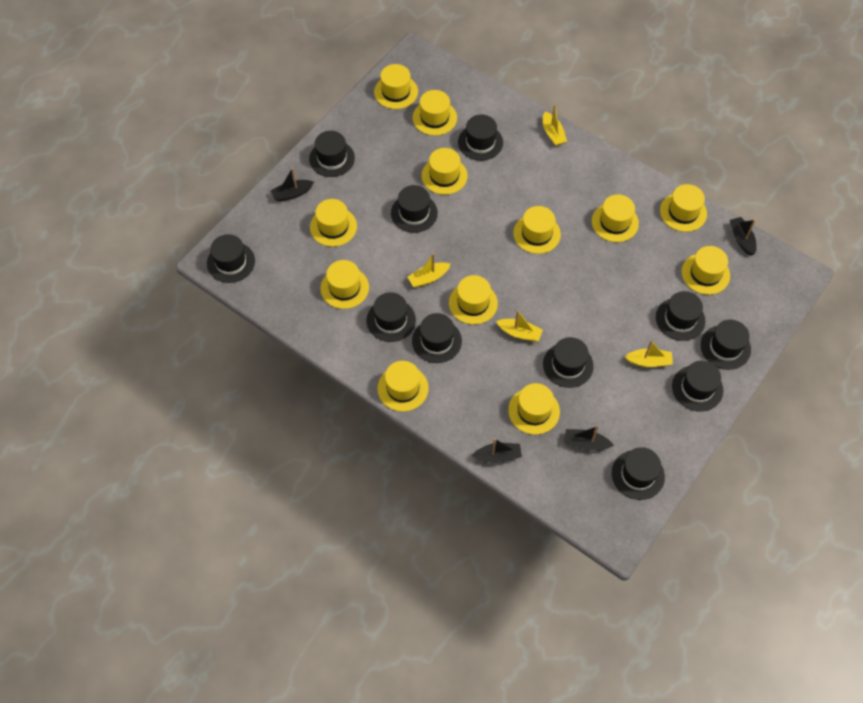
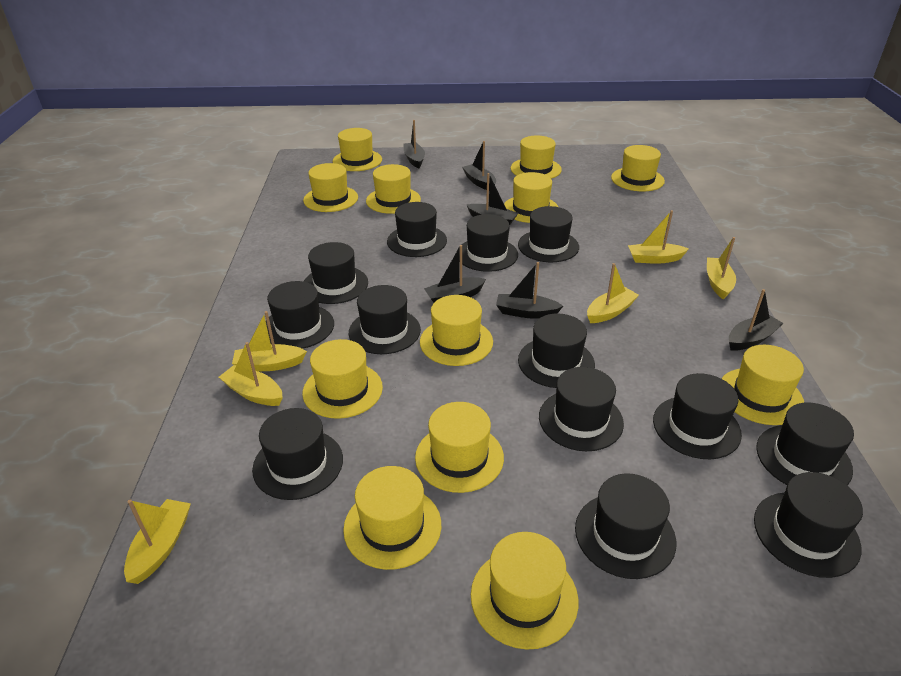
black boat: 4 -> 6
black hat: 11 -> 13
yellow boat: 4 -> 6

